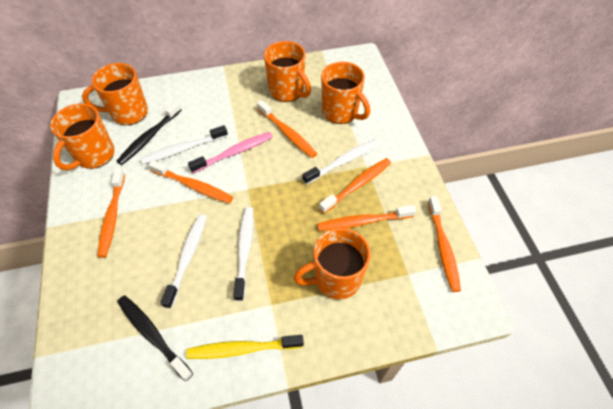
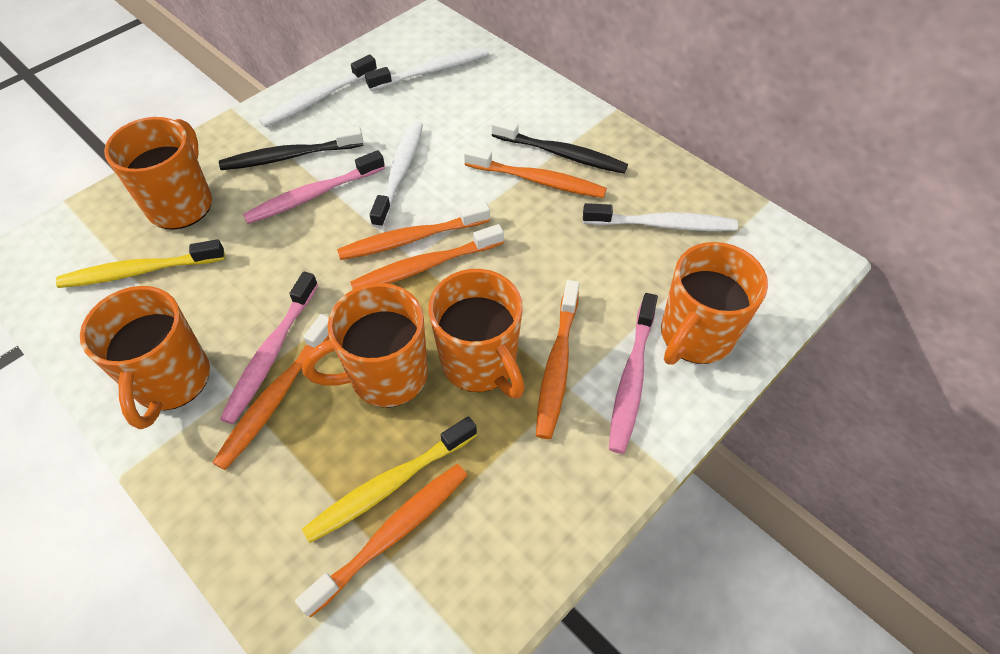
pink toothbrush: 1 -> 3
yellow toothbrush: 1 -> 2

